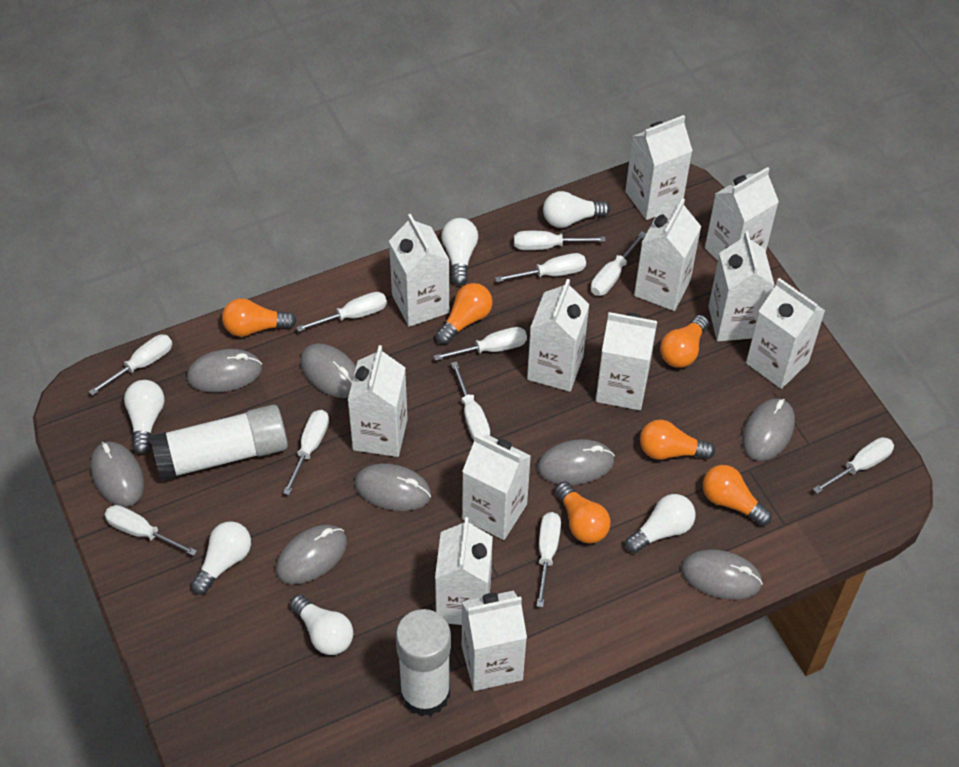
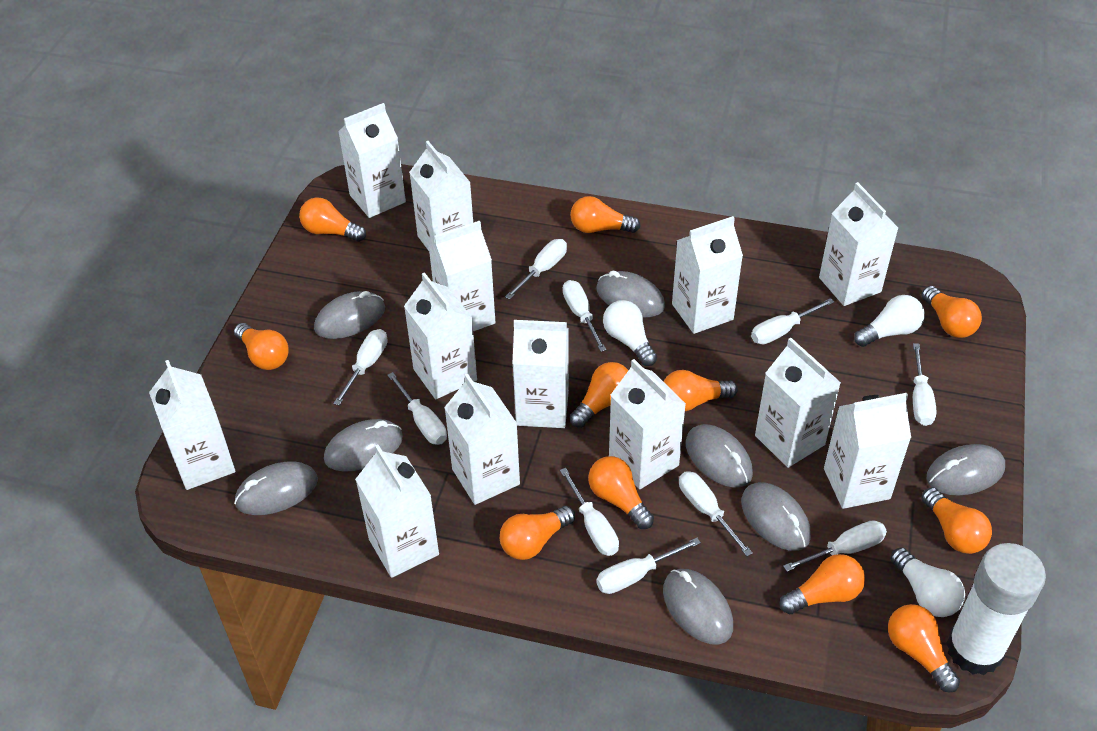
orange light bulb: 6 -> 11
white carton: 12 -> 13
white glue stick: 2 -> 1
white light bulb: 6 -> 3
white screwdriver: 11 -> 10

